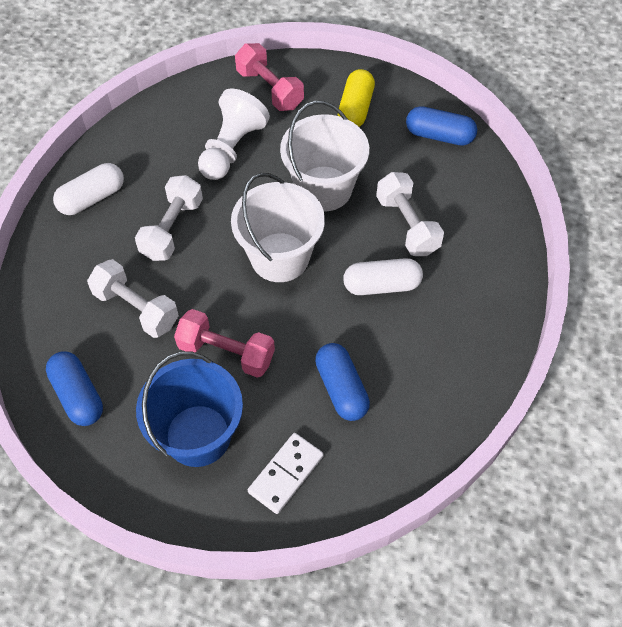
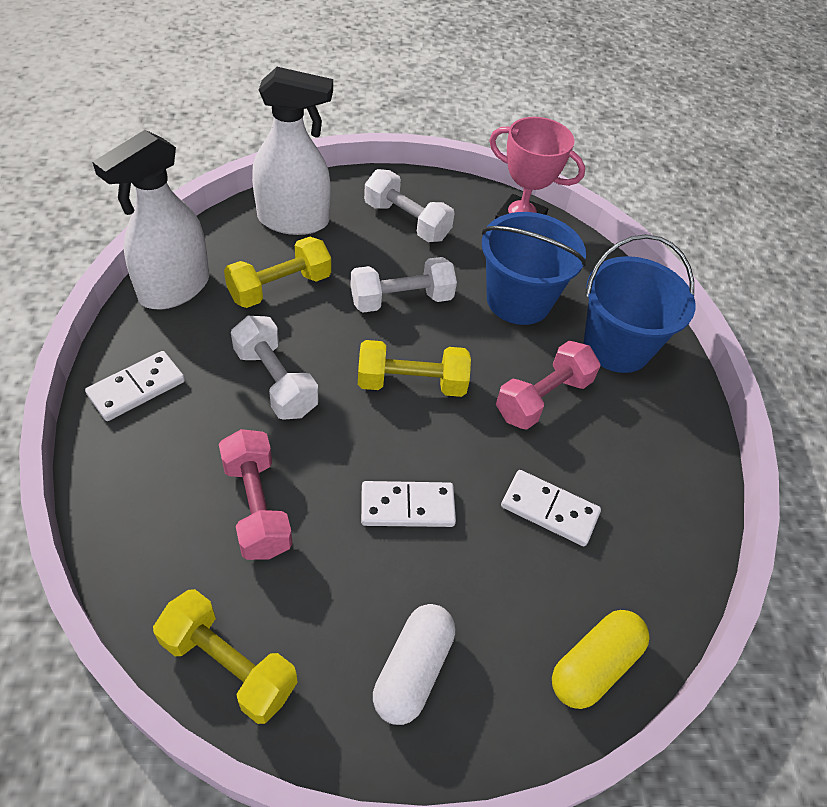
blue bucket: 1 -> 2
blue capsule: 3 -> 0
pink trophy: 0 -> 1
white bucket: 2 -> 0
white capsule: 2 -> 1
white domino: 1 -> 3
white pawn: 1 -> 0
white spray bottle: 0 -> 2
yellow dumbbell: 0 -> 3

